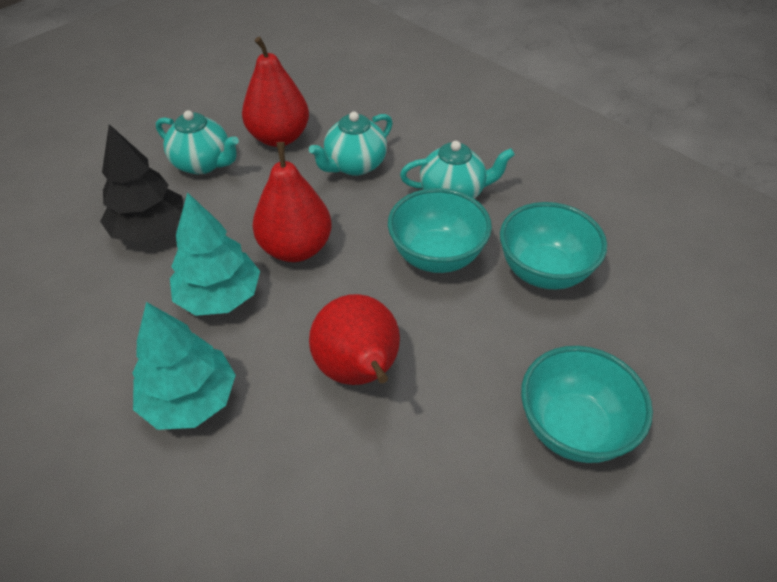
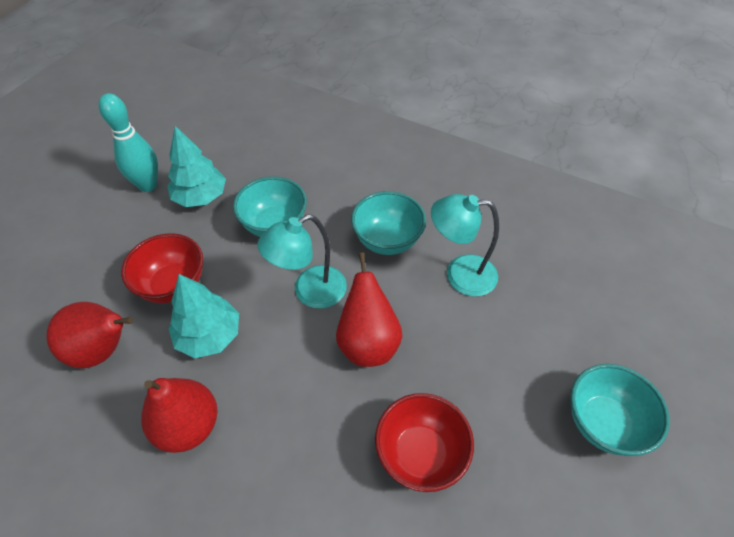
black tree: 1 -> 0
red bowl: 0 -> 2
turquoise bowling pin: 0 -> 1
turquoise lamp: 0 -> 2
turquoise teapot: 3 -> 0

